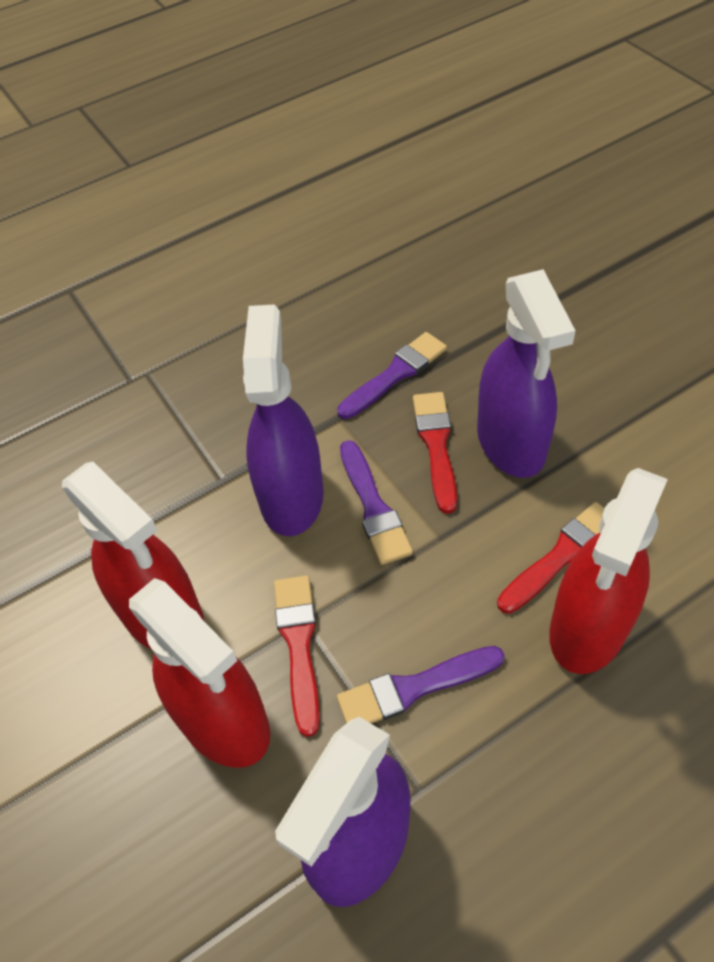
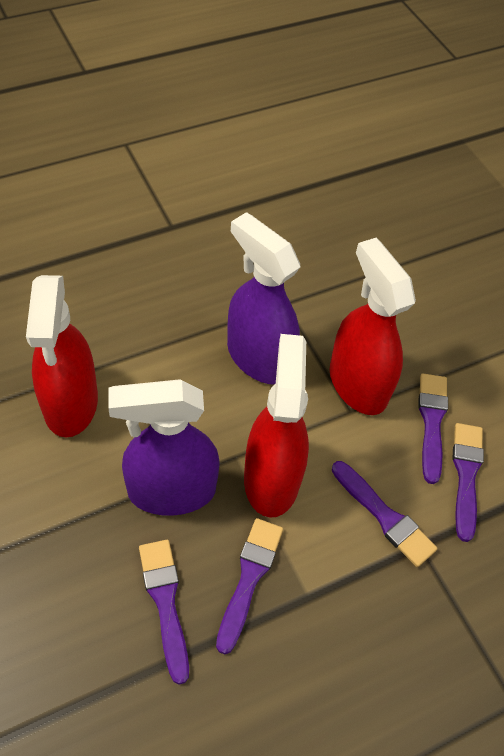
purple brush: 3 -> 5
purple spray bottle: 3 -> 2
red brush: 3 -> 0

